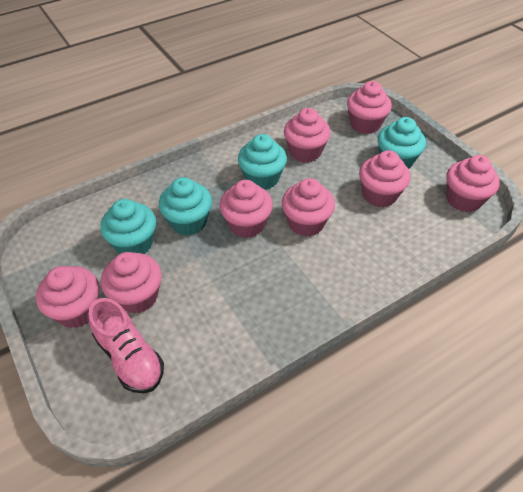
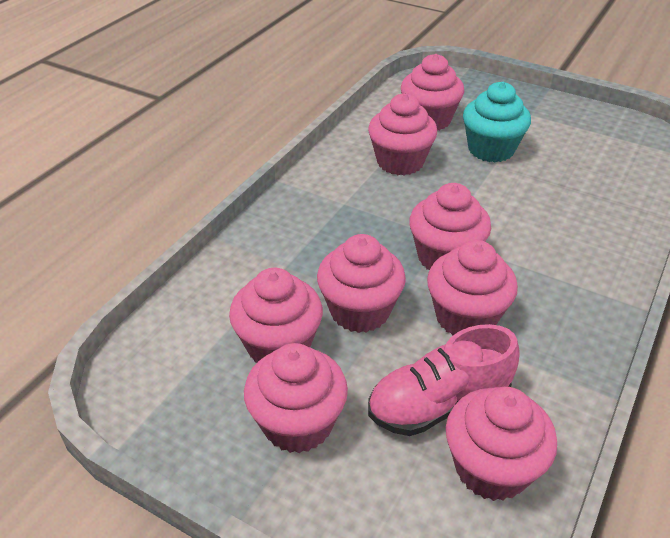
turquoise cupcake: 4 -> 1

